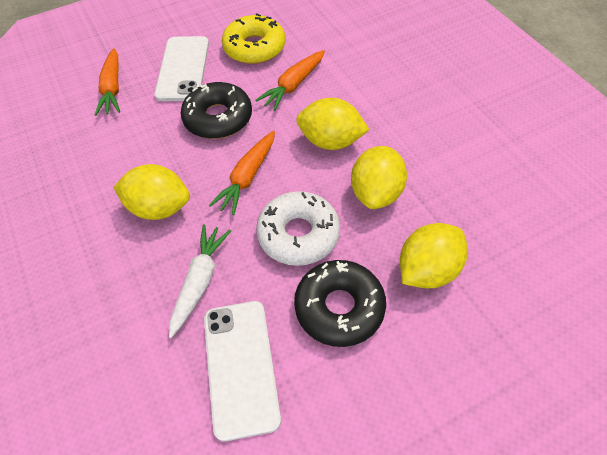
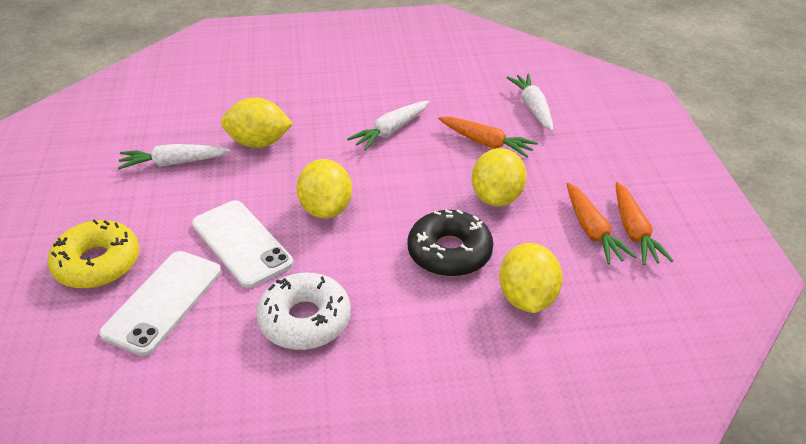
black donut: 2 -> 1
white carrot: 1 -> 3

